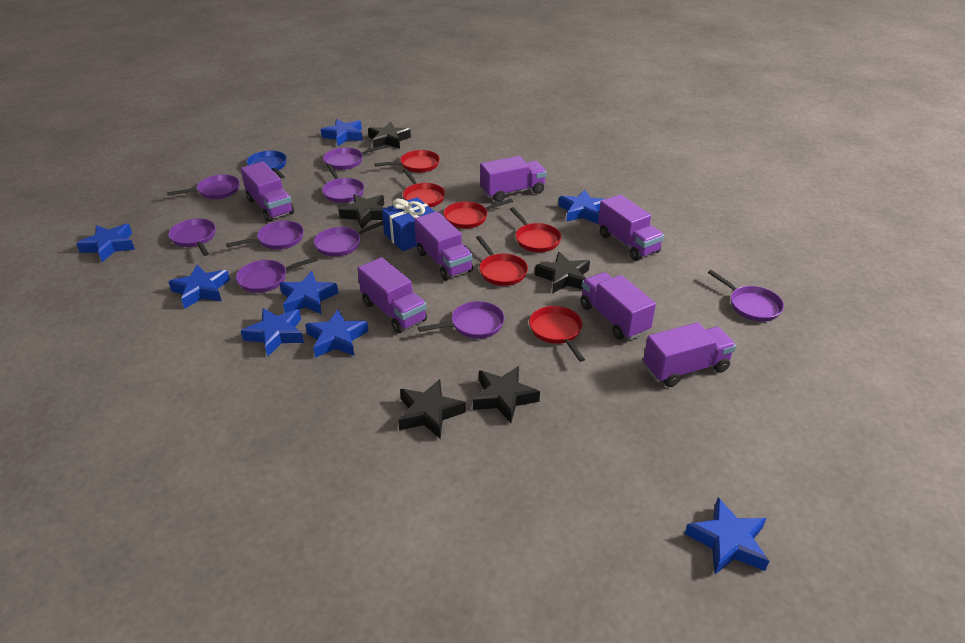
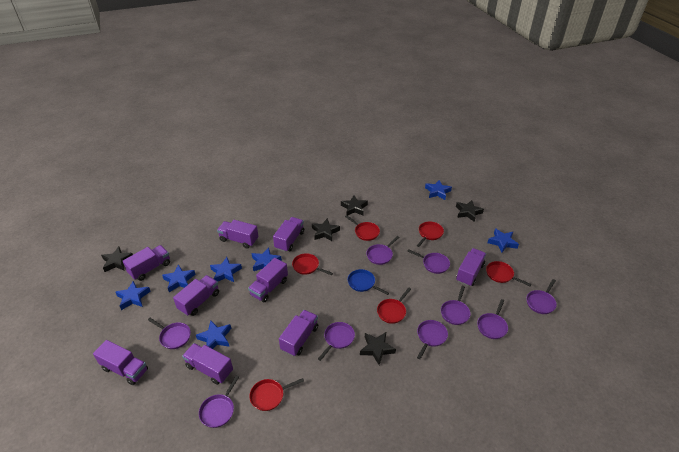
blue gift: 1 -> 0
blue star: 8 -> 7
purple truck: 7 -> 9

